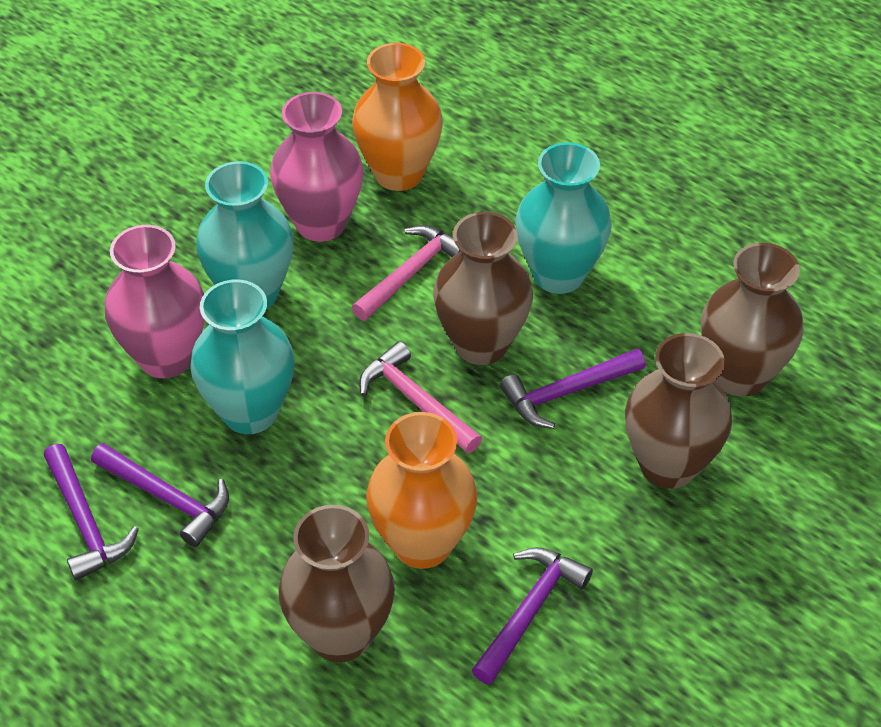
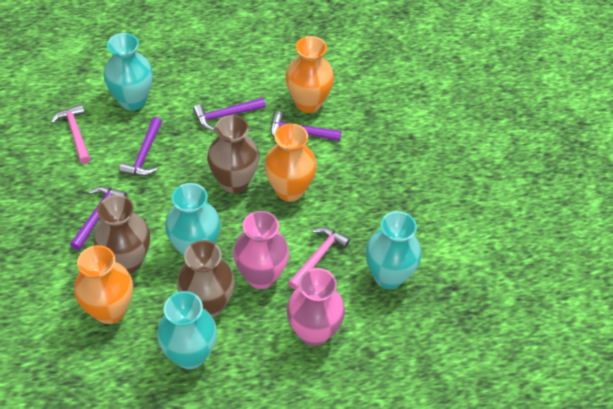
brown vase: 4 -> 3
orange vase: 2 -> 3
turquoise vase: 3 -> 4

